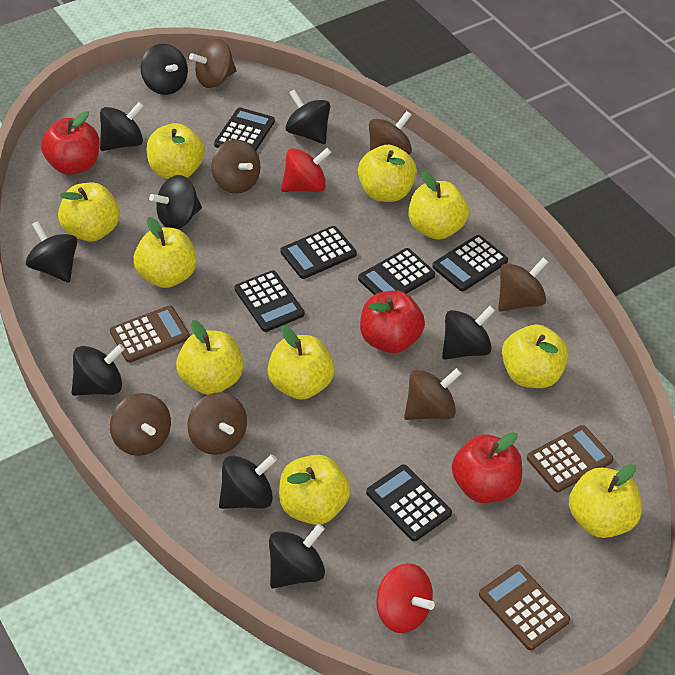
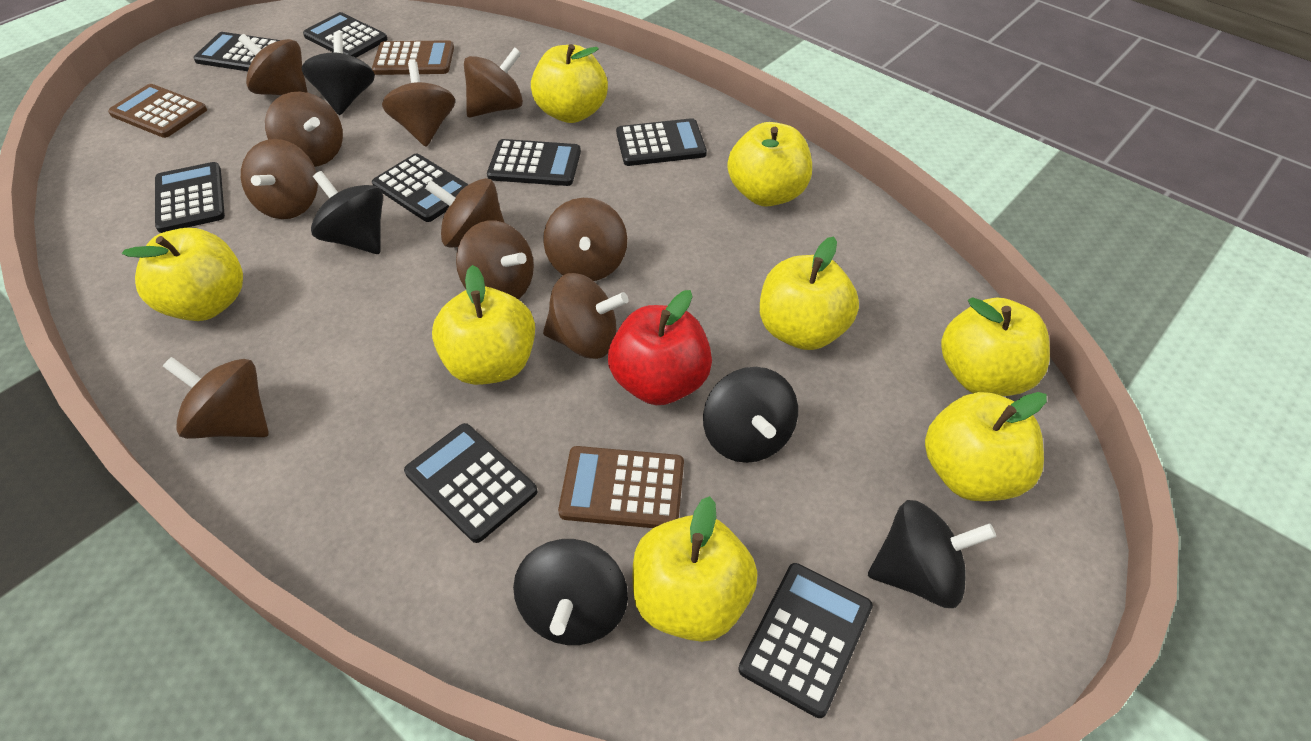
black calculator: 6 -> 8
black spinning top: 9 -> 5
brown spinning top: 7 -> 10
red apple: 3 -> 1
red spinning top: 2 -> 0
yellow apple: 10 -> 8

